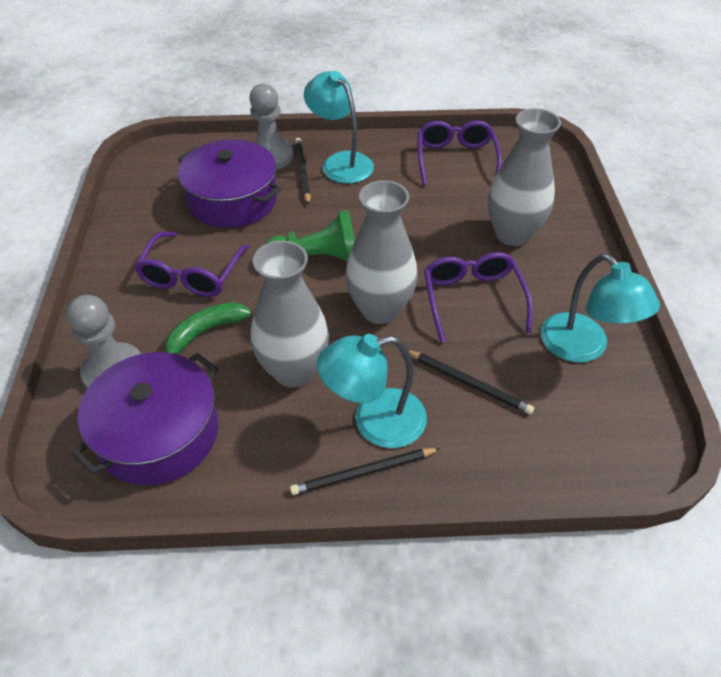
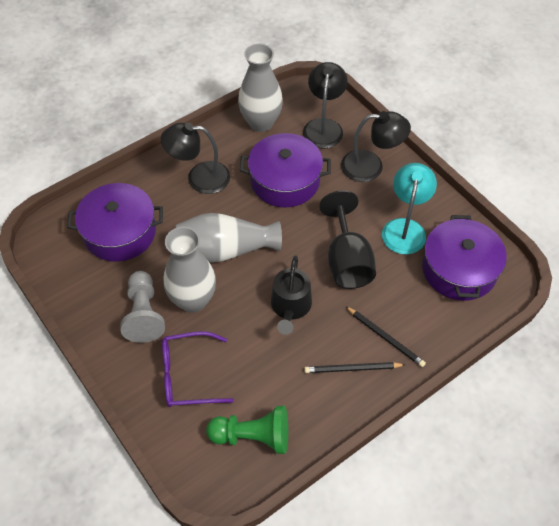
black goblet: 0 -> 1
black lamp: 0 -> 3
black pencil: 3 -> 2
black watering can: 0 -> 1
green banana: 1 -> 0
grey pawn: 2 -> 1
purple glasses: 3 -> 1
purple pot: 2 -> 3
turquoise lamp: 3 -> 1

